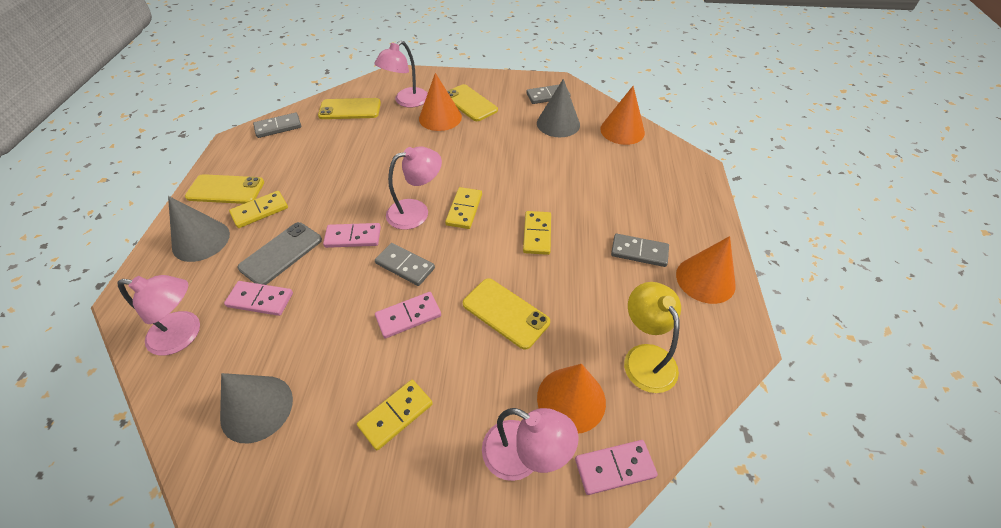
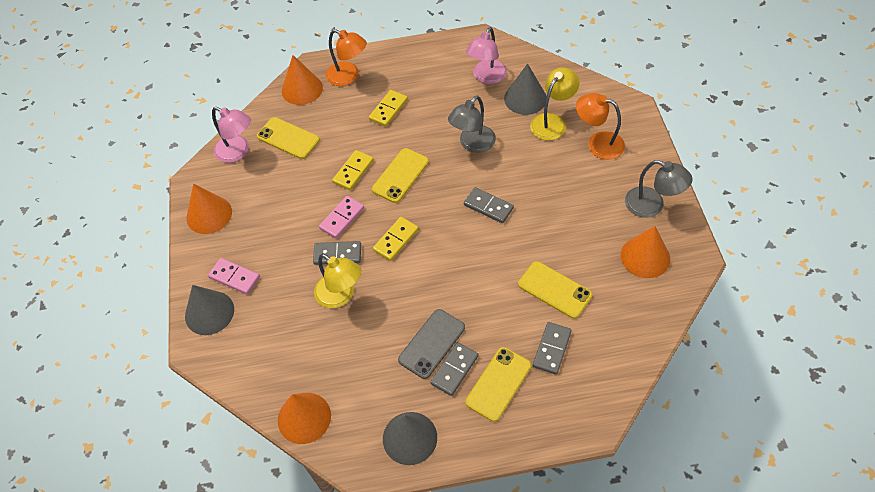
grey lamp: 0 -> 2
orange lamp: 0 -> 2
pink domino: 4 -> 2
pink lamp: 4 -> 2
yellow domino: 4 -> 3
yellow lamp: 1 -> 2

